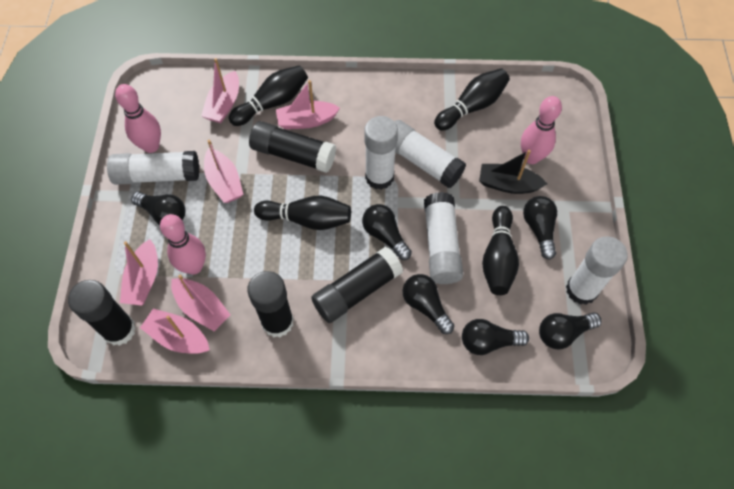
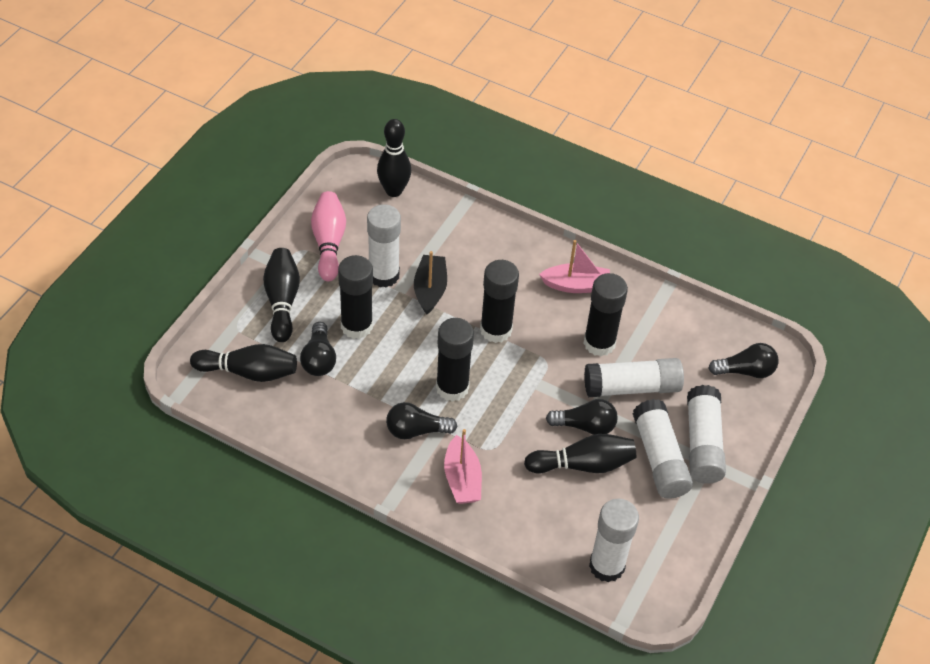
black light bulb: 6 -> 4
pink boat: 6 -> 2
pink bowling pin: 3 -> 1

